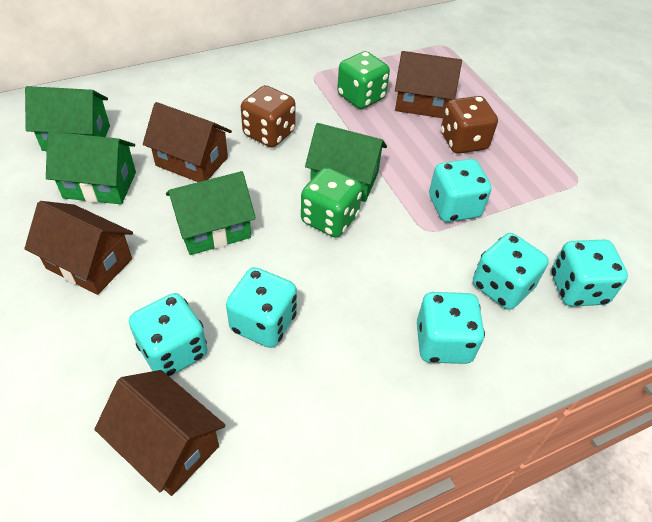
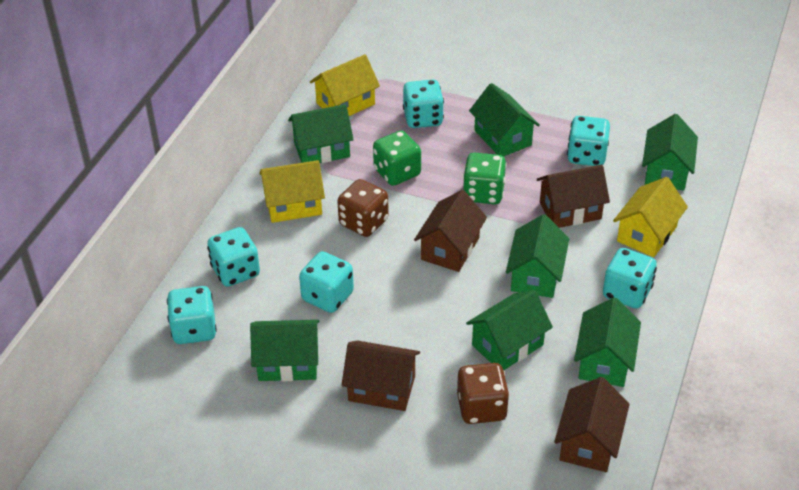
green house: 4 -> 7
yellow house: 0 -> 3

